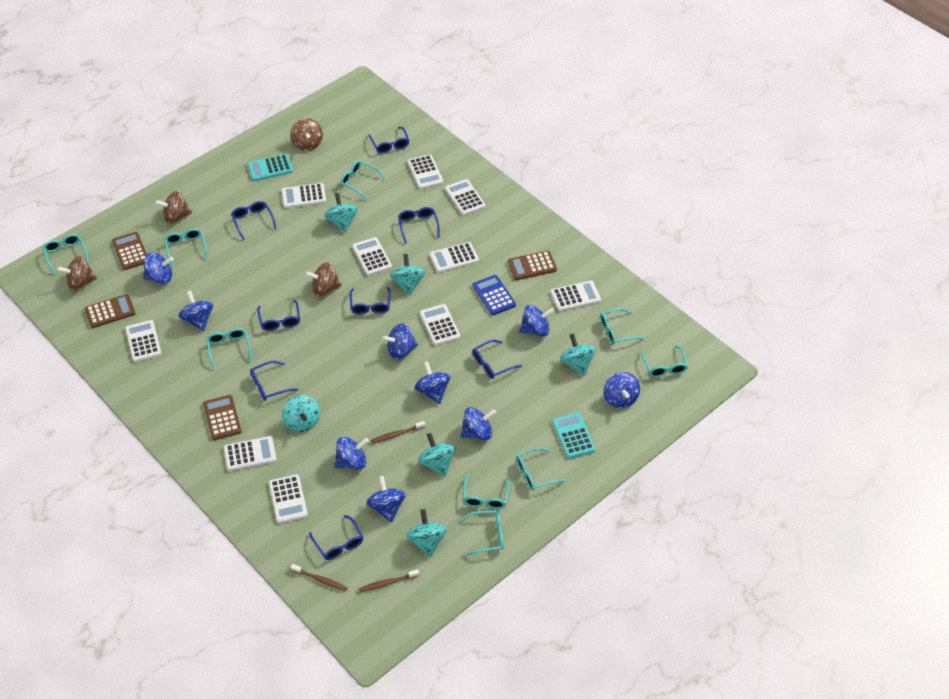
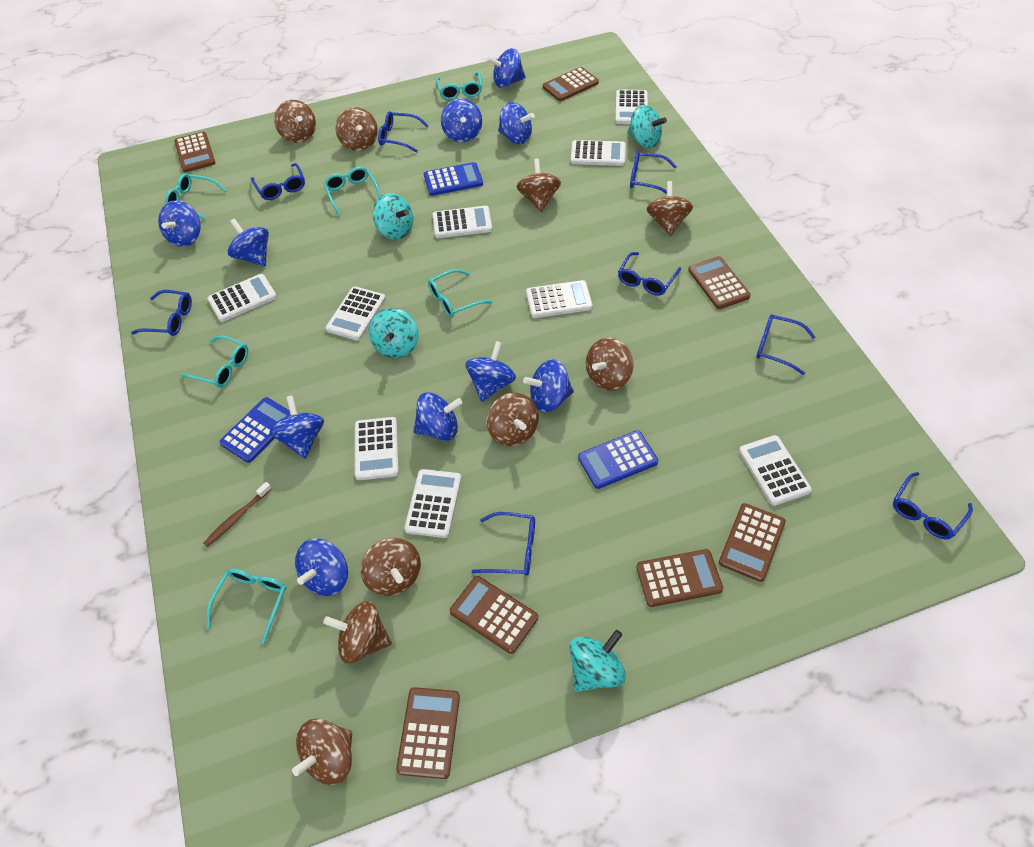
blue calculator: 1 -> 3
blue spinning top: 9 -> 10
brown calculator: 4 -> 7
brown spinning top: 4 -> 9
brown toothbrush: 3 -> 1
turquoise calculator: 2 -> 0
turquoise glasses: 9 -> 6
turquoise spinning top: 6 -> 4
white calculator: 10 -> 9

